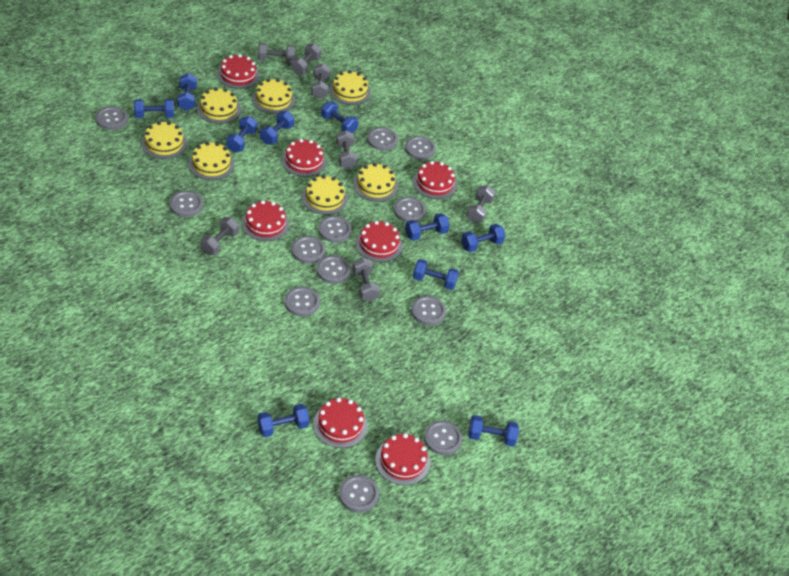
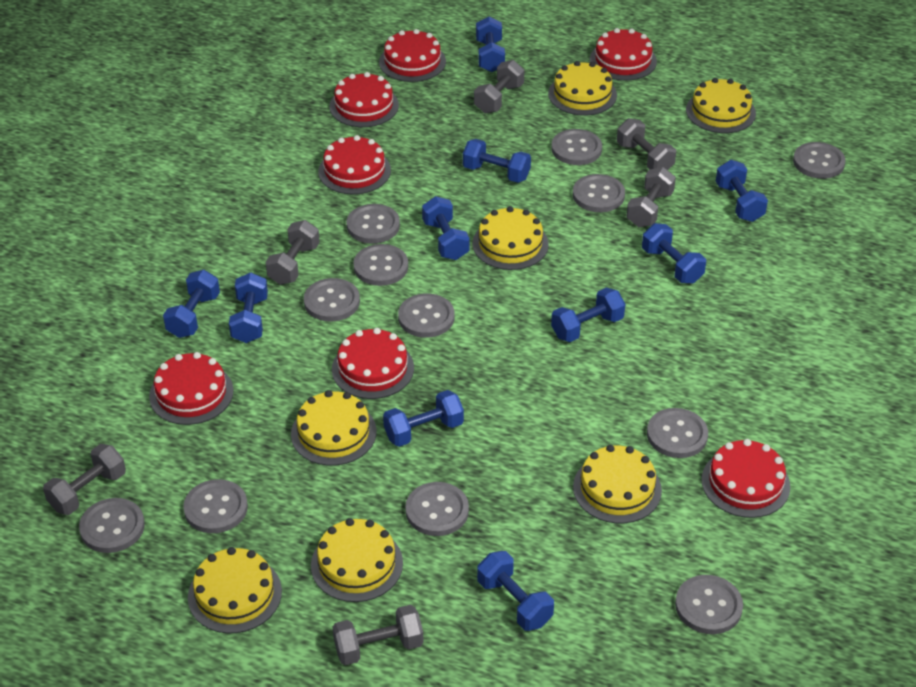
grey dumbbell: 7 -> 6

